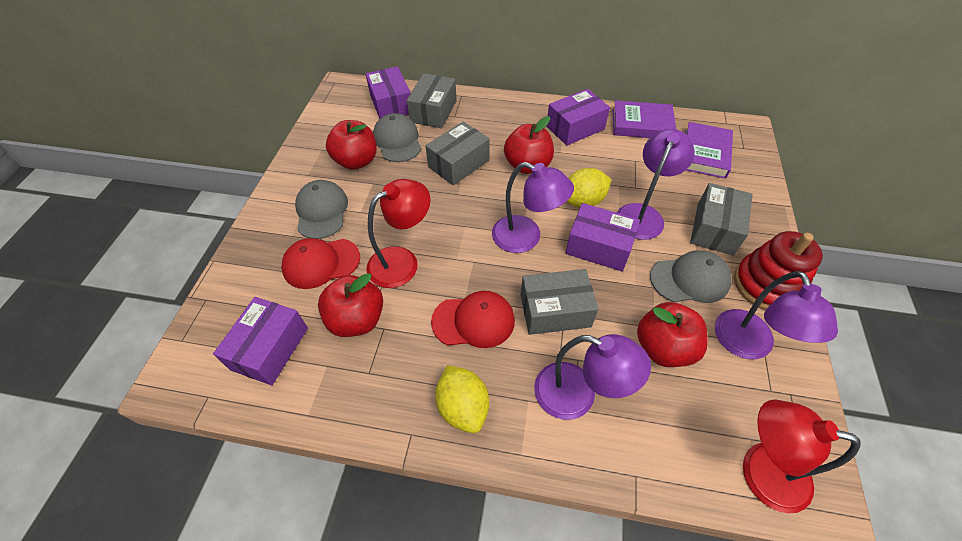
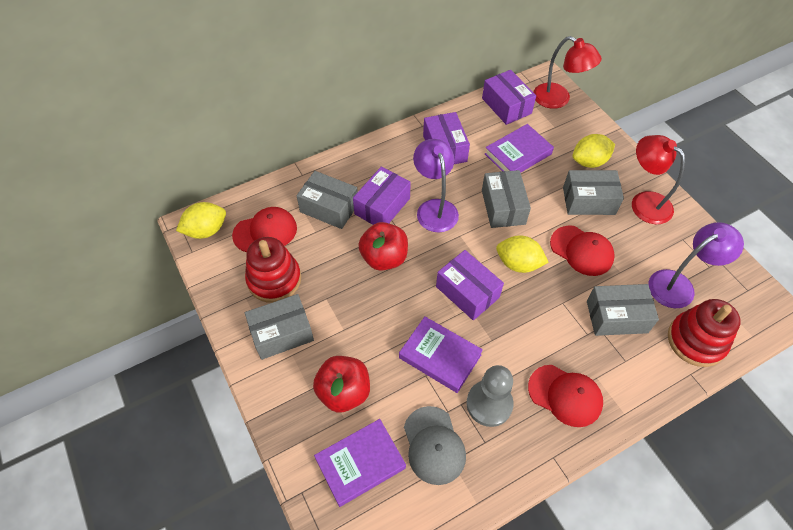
grey box: 4 -> 5
grey cap: 3 -> 1
grey pawn: 0 -> 1
purple book: 2 -> 3
purple lamp: 4 -> 2
red apple: 4 -> 2
red cap: 2 -> 3
red stacking toy: 1 -> 2
yellow lemon: 2 -> 3

